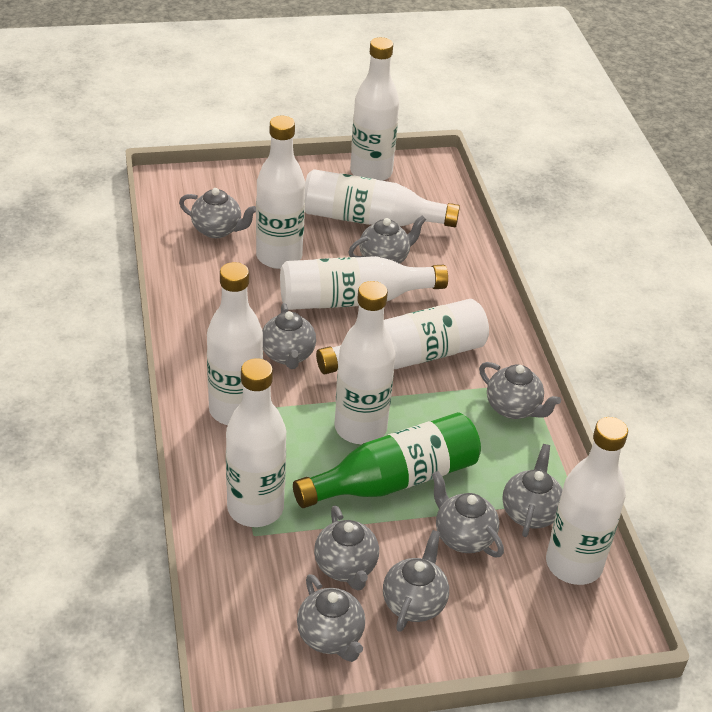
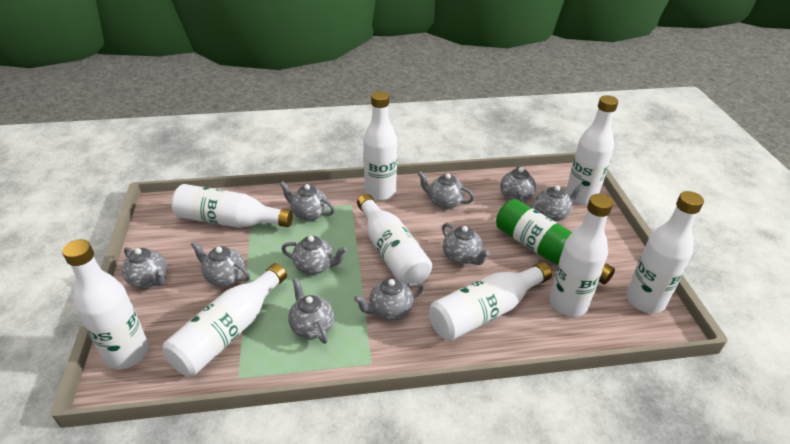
grey teapot: 9 -> 10

